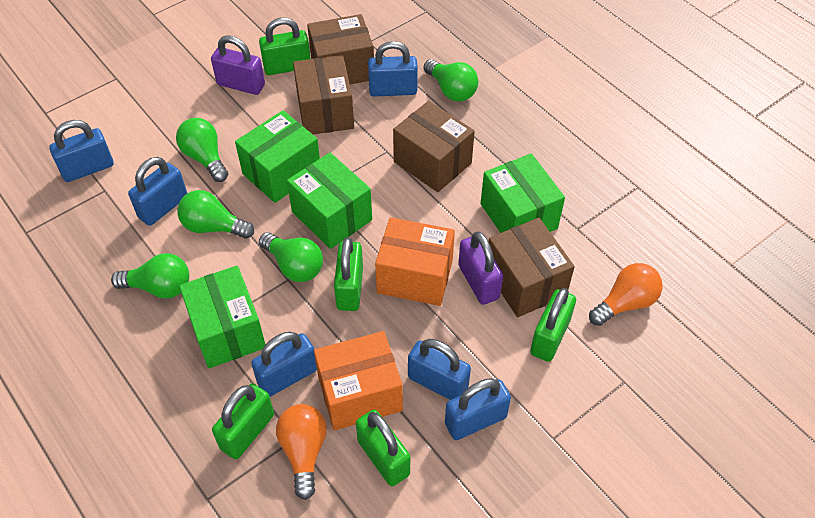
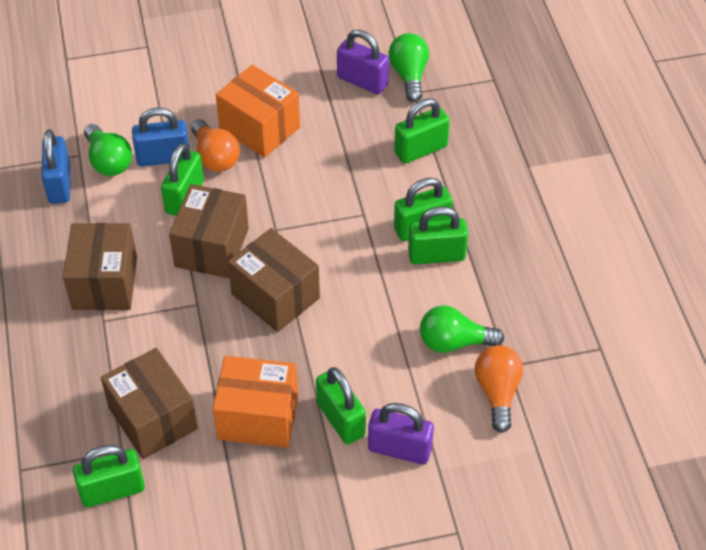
blue padlock: 6 -> 2
green box: 4 -> 0
green light bulb: 5 -> 3
green padlock: 5 -> 6

